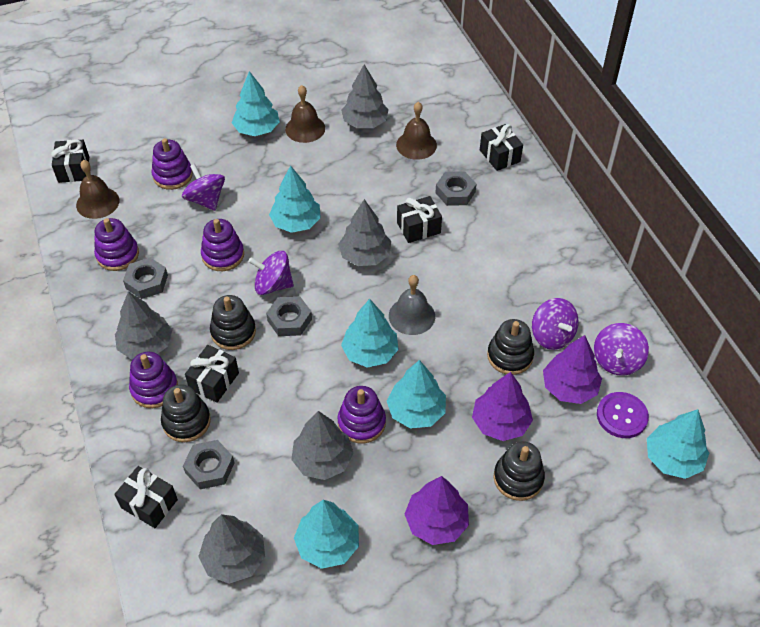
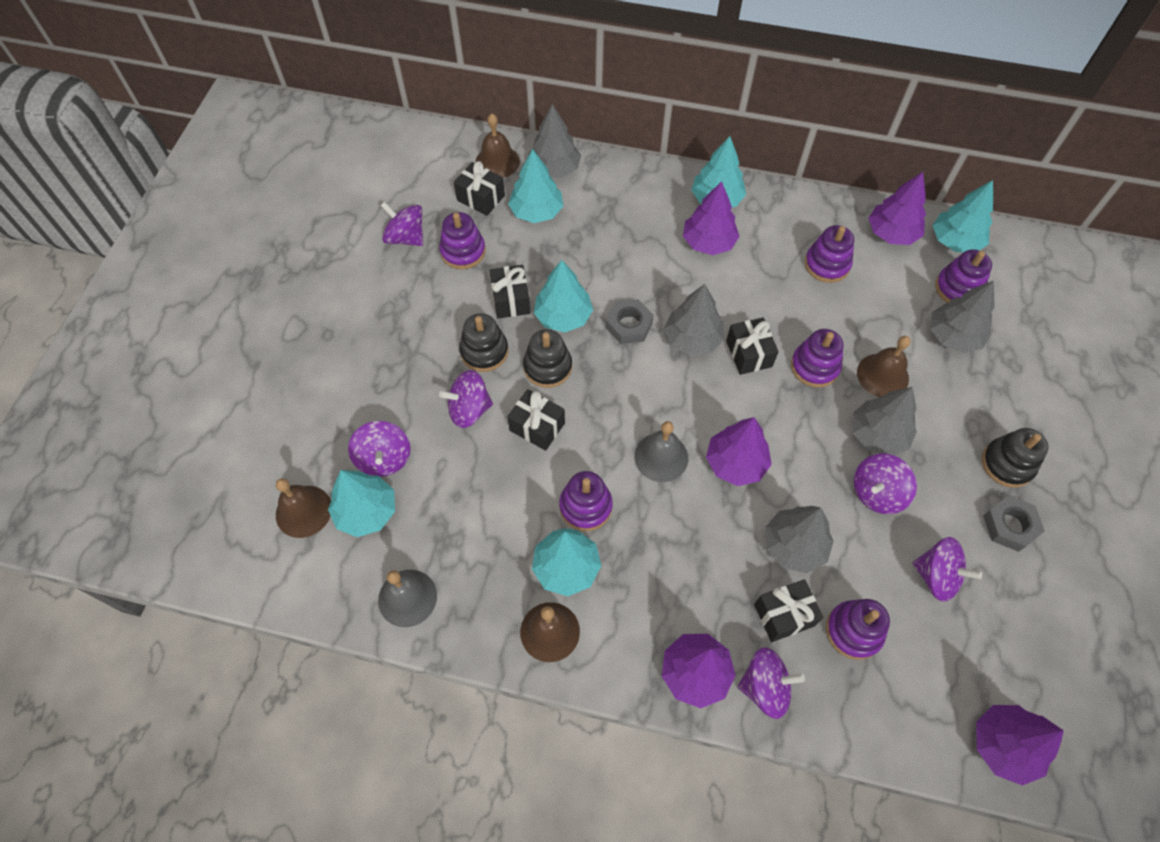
black stacking toy: 4 -> 3
brown bell: 3 -> 4
grey bell: 1 -> 2
grey nut: 4 -> 2
purple button: 1 -> 0
purple spinning top: 4 -> 6
purple stacking toy: 5 -> 6
purple tree: 3 -> 5

